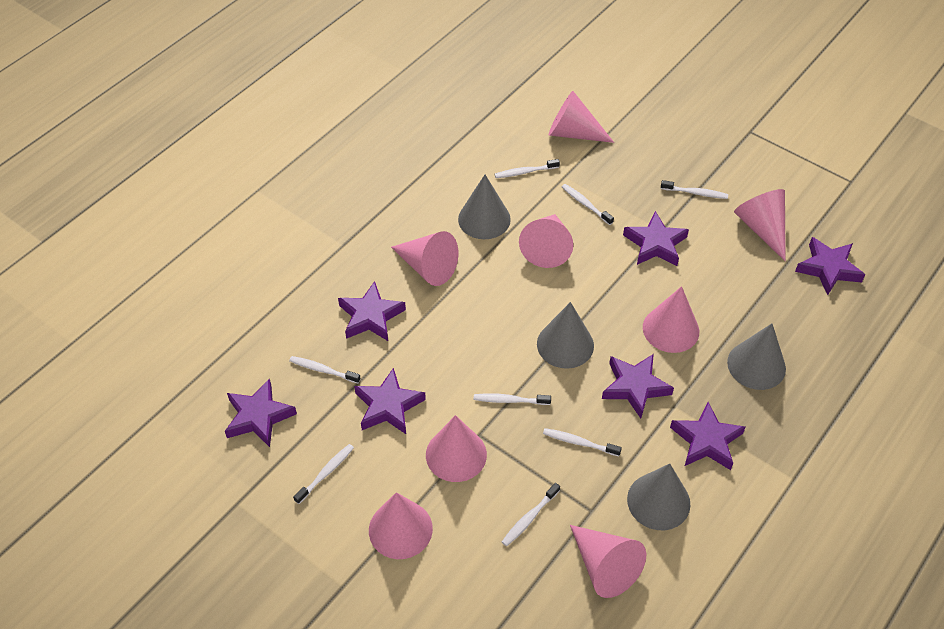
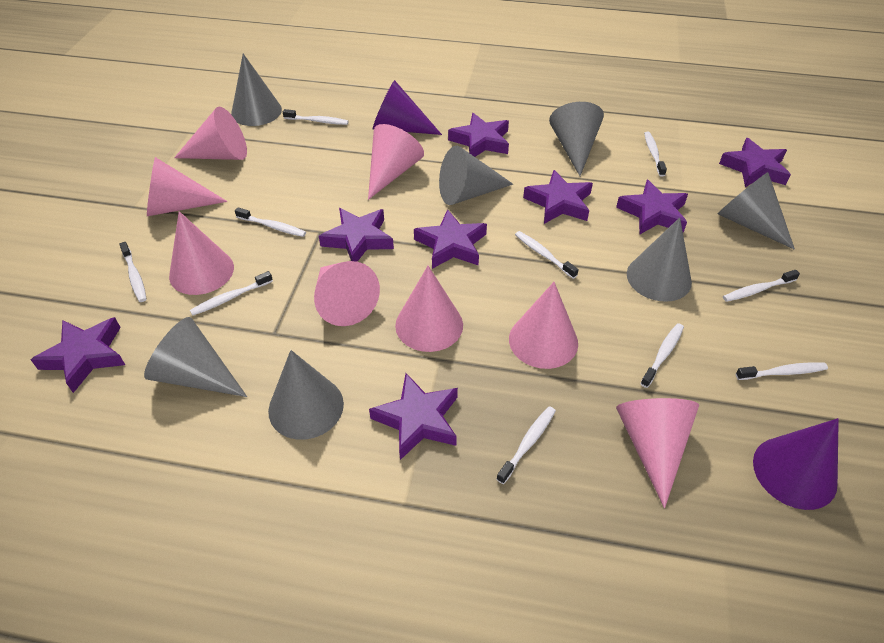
grey cone: 4 -> 7
purple cone: 0 -> 2
purple star: 7 -> 8
white toothbrush: 8 -> 10

